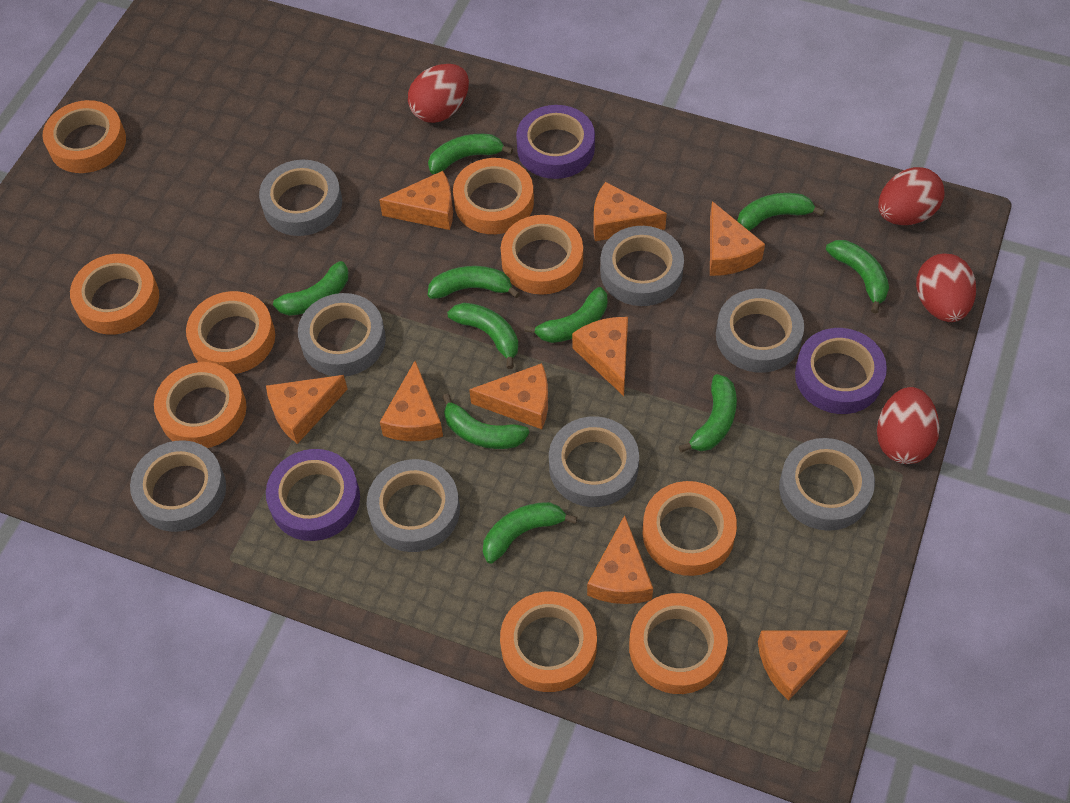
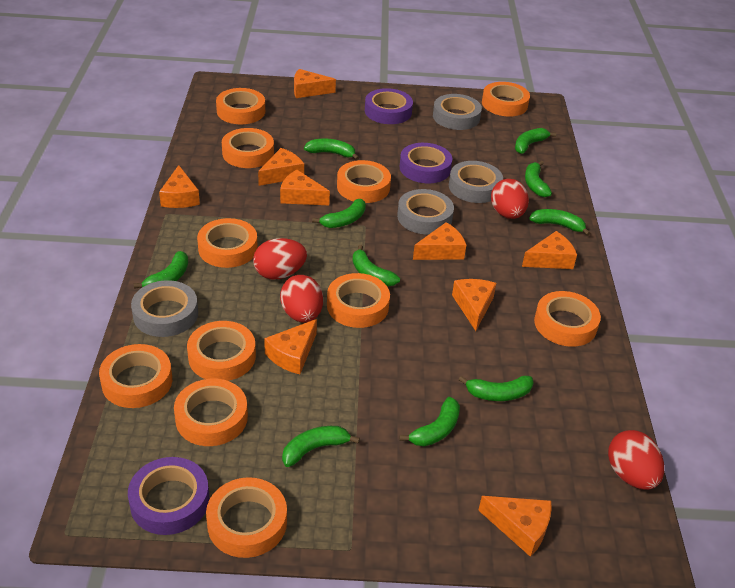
grey tape: 8 -> 4
orange tape: 9 -> 11

